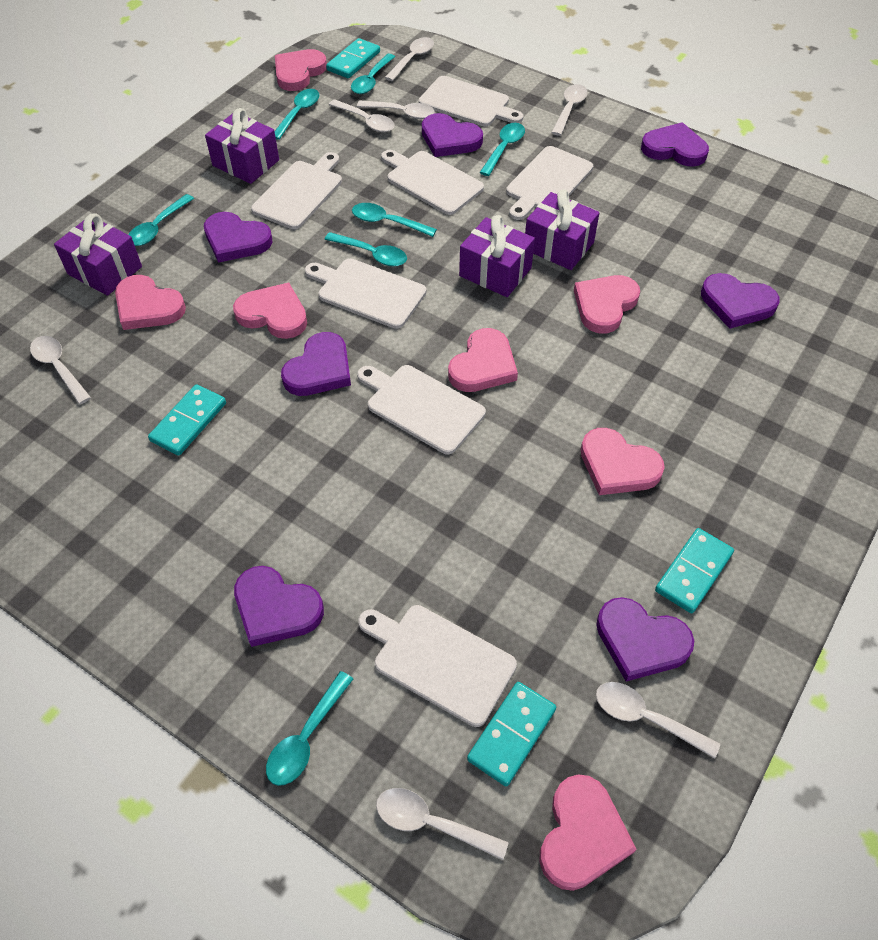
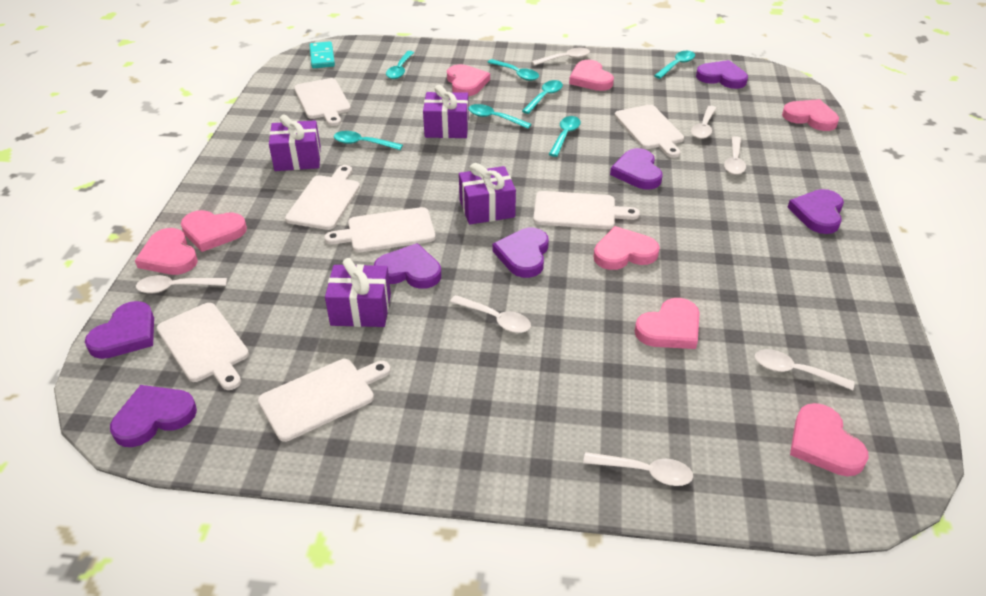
pink heart: 7 -> 8
turquoise domino: 4 -> 1

